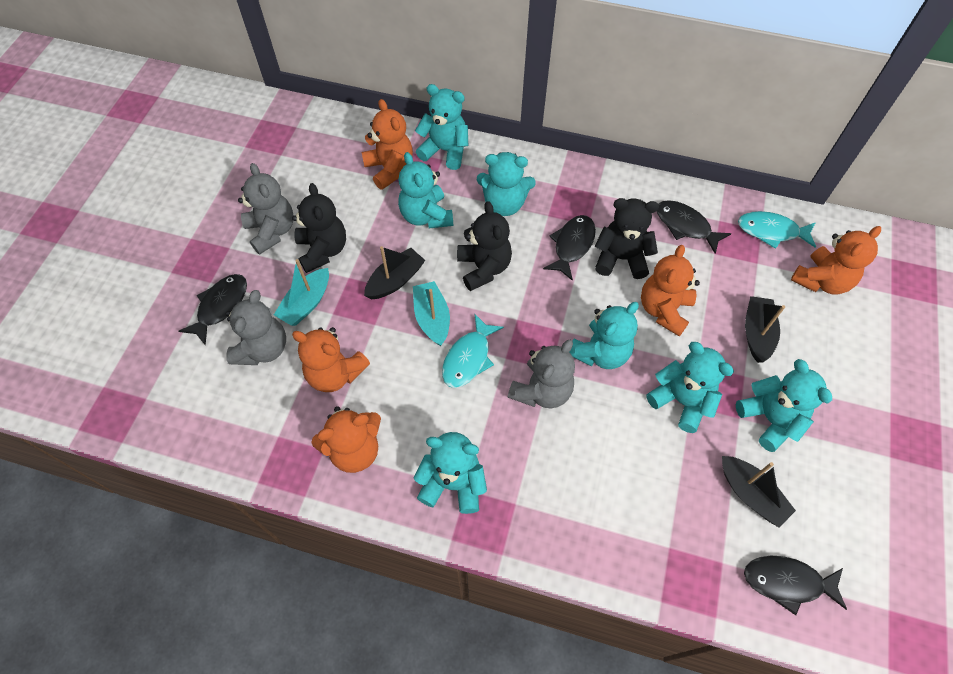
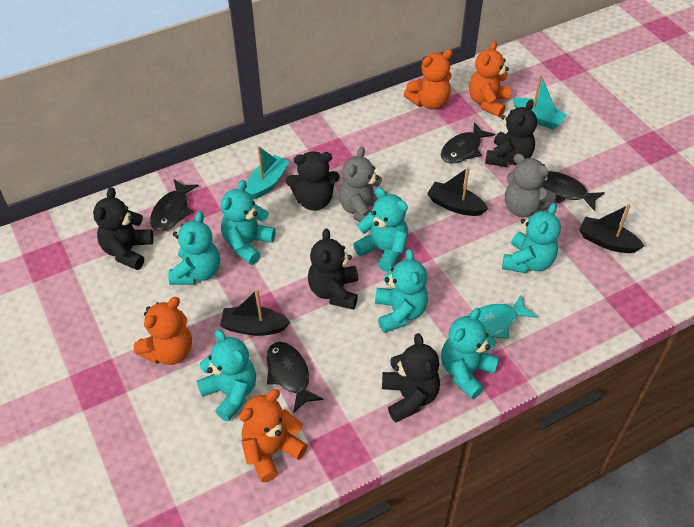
black teddy bear: 3 -> 5
grey teddy bear: 3 -> 2
orange teddy bear: 5 -> 4
turquoise fish: 2 -> 1

